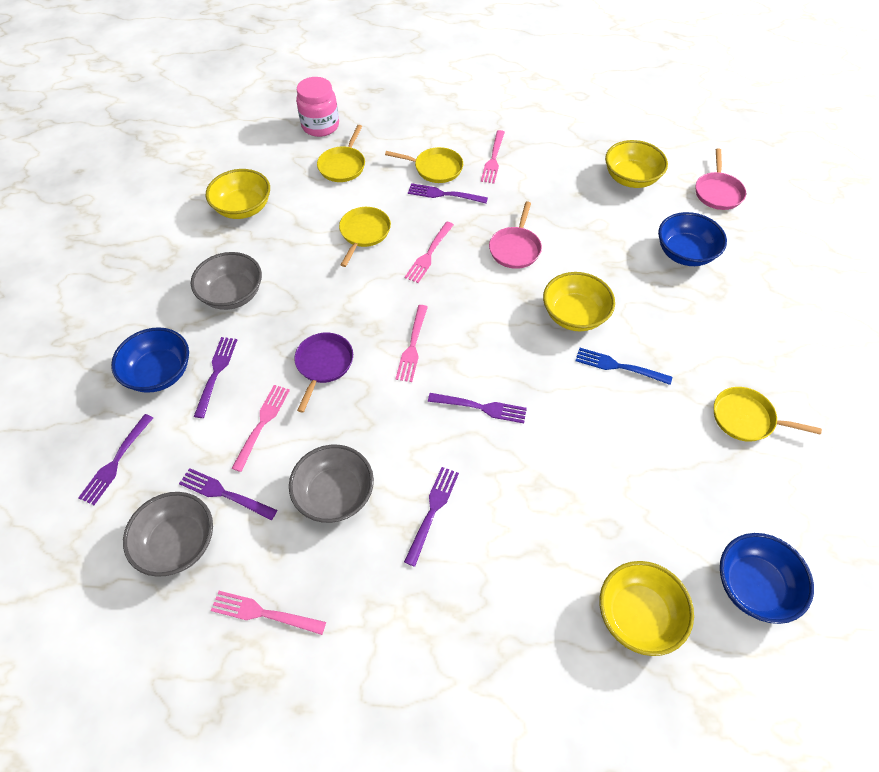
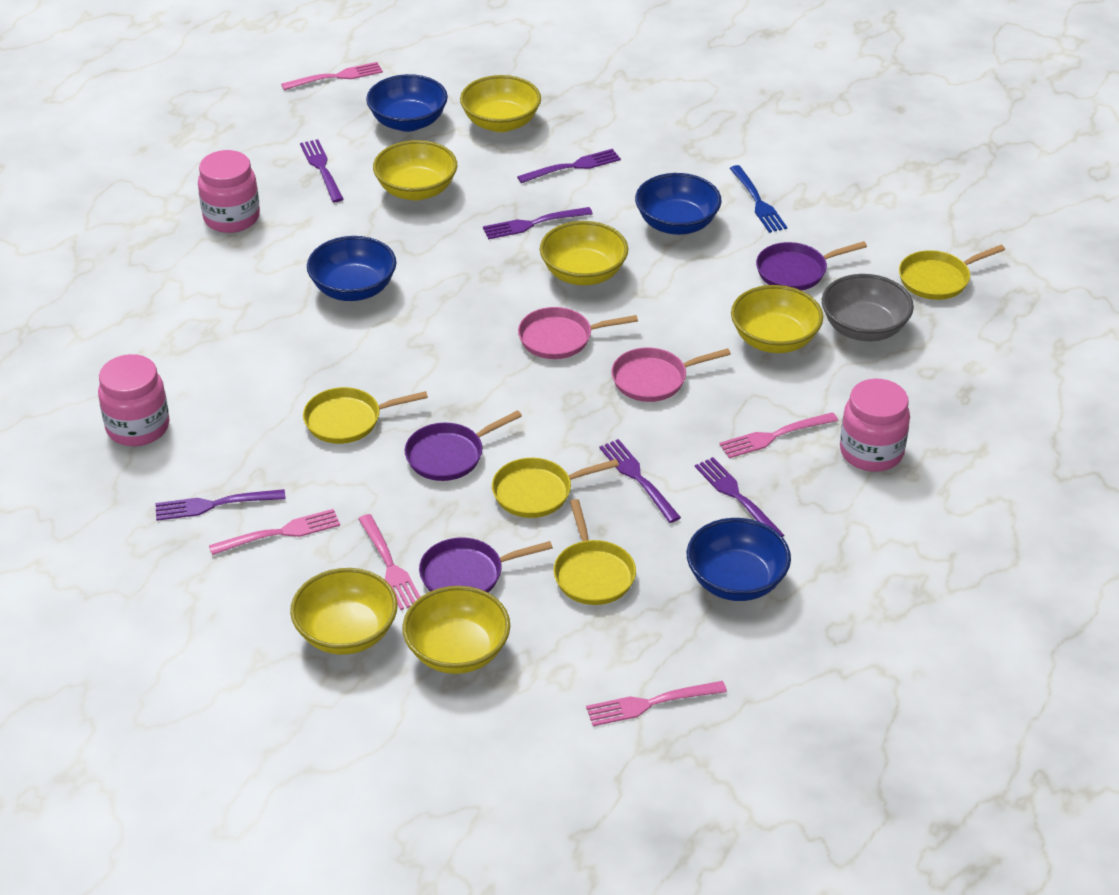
blue bowl: 3 -> 4
grey bowl: 3 -> 1
pink jar: 1 -> 3
purple pan: 1 -> 3
yellow bowl: 4 -> 6

